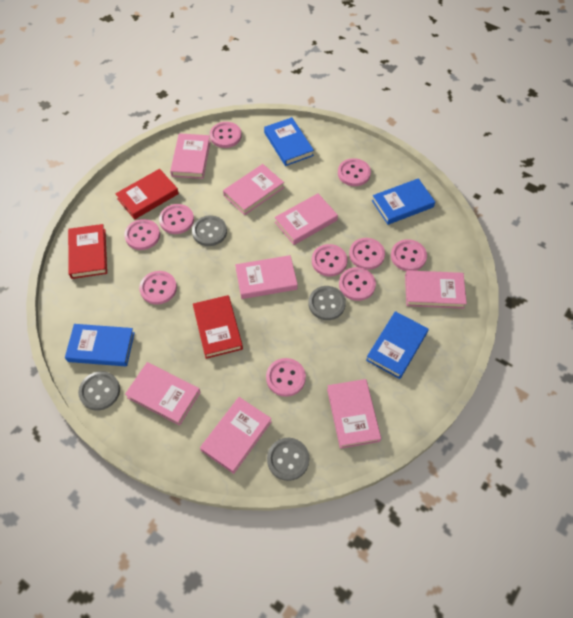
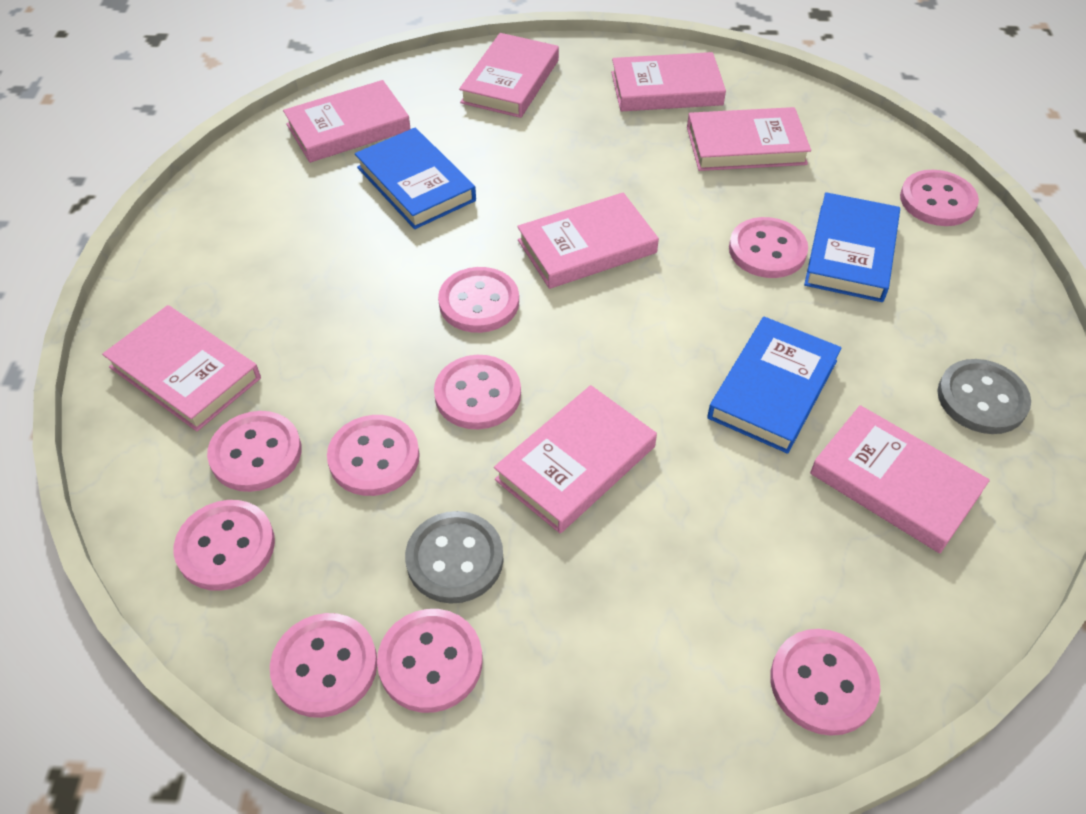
blue book: 4 -> 3
grey button: 4 -> 2
red book: 3 -> 0

